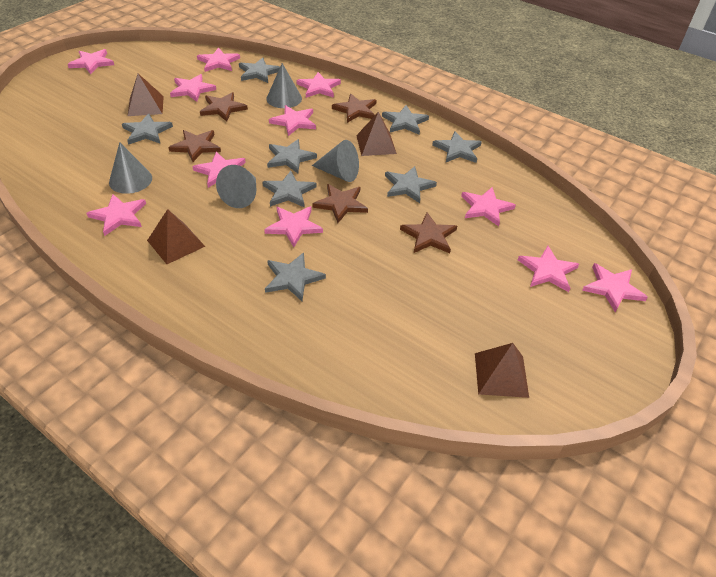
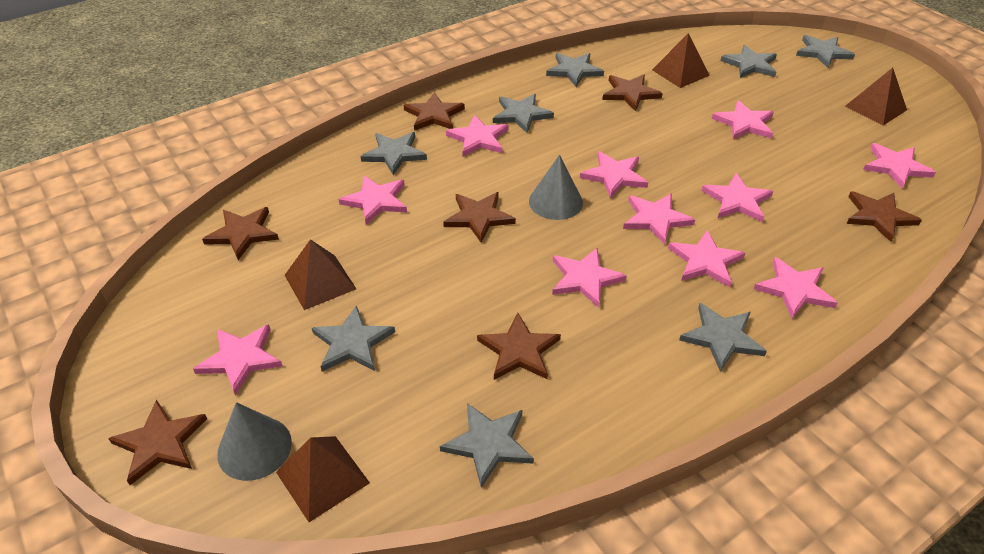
brown star: 5 -> 7
grey cone: 4 -> 2

